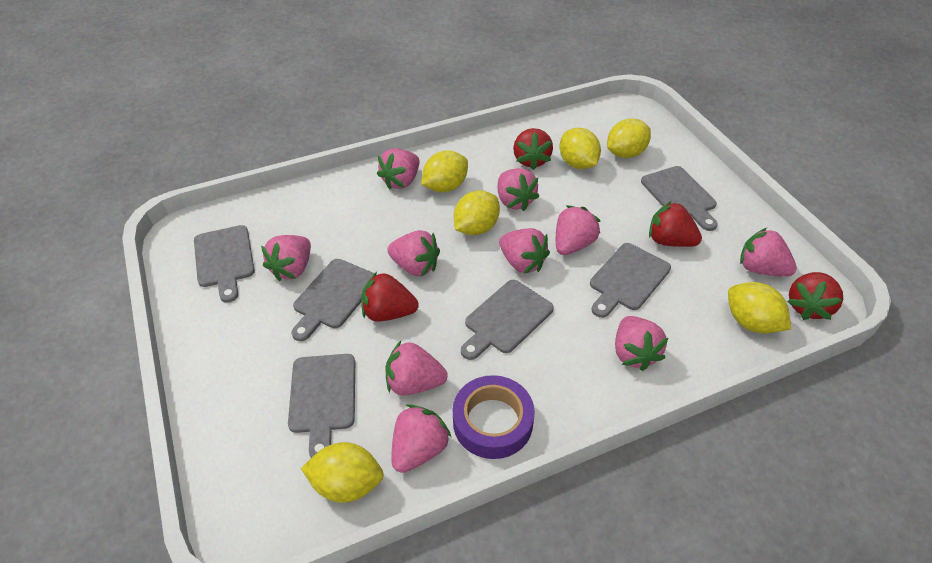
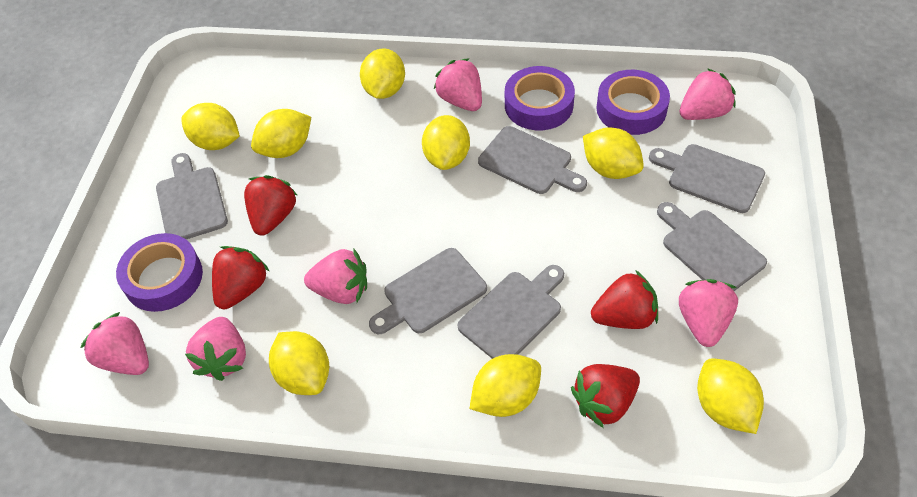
pink strawberry: 10 -> 6
purple tape: 1 -> 3
yellow lemon: 6 -> 8

